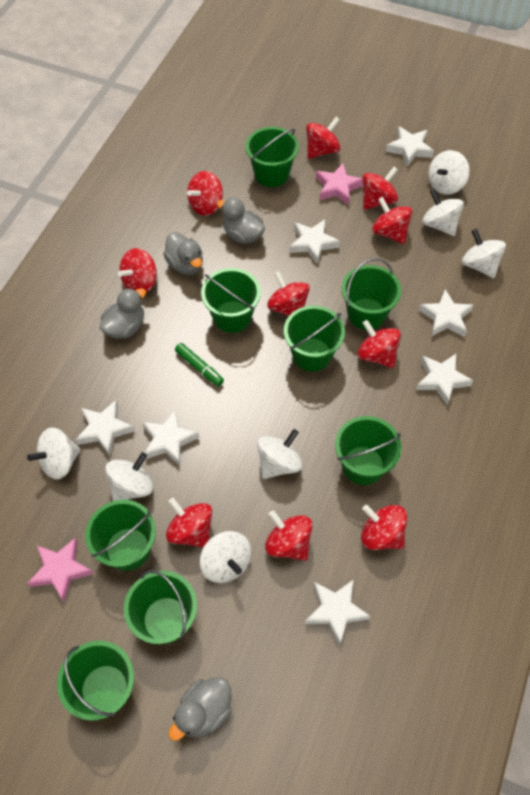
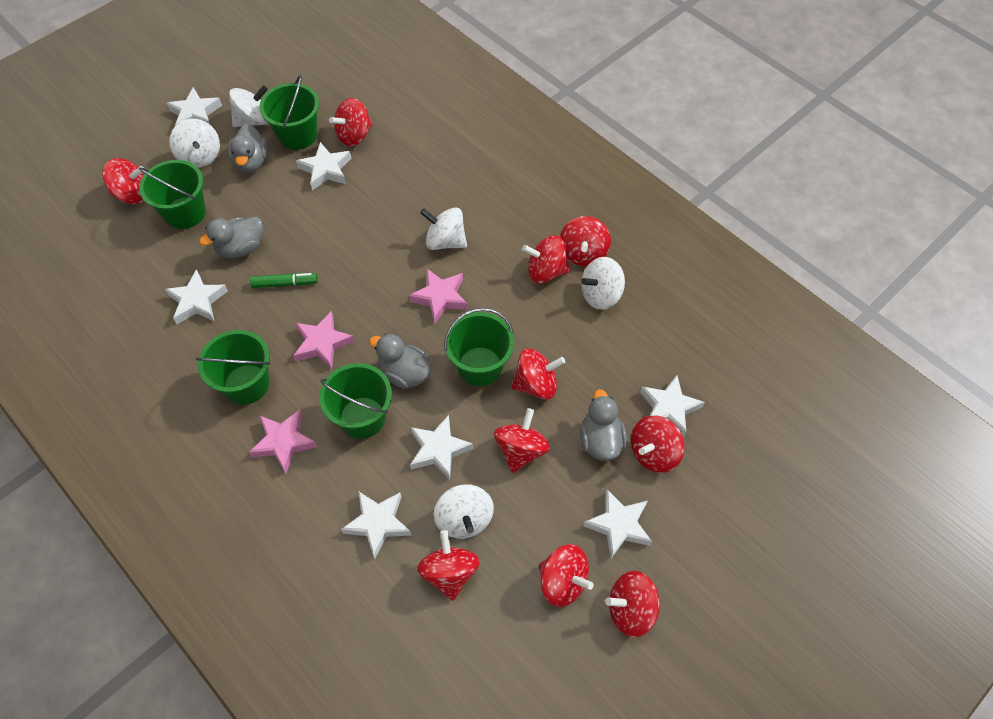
green bucket: 8 -> 5
pink star: 2 -> 3
white spinning top: 7 -> 5

